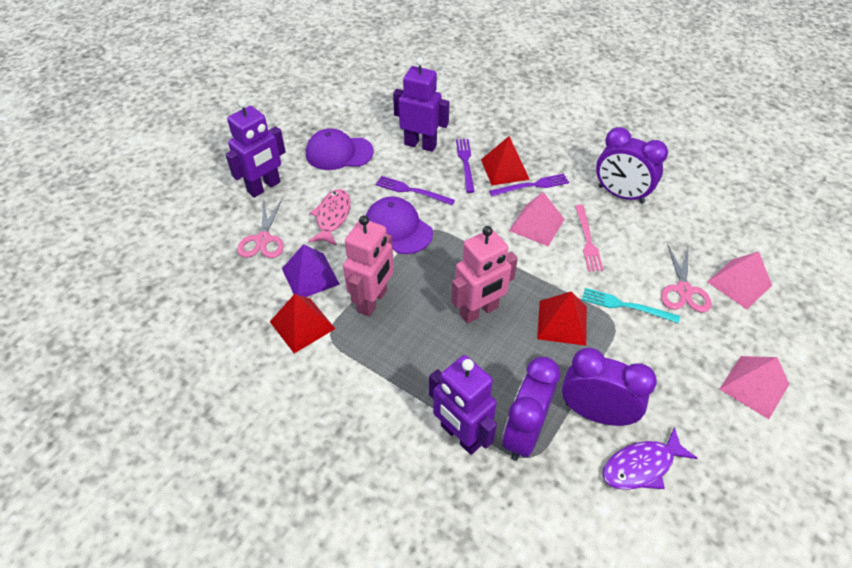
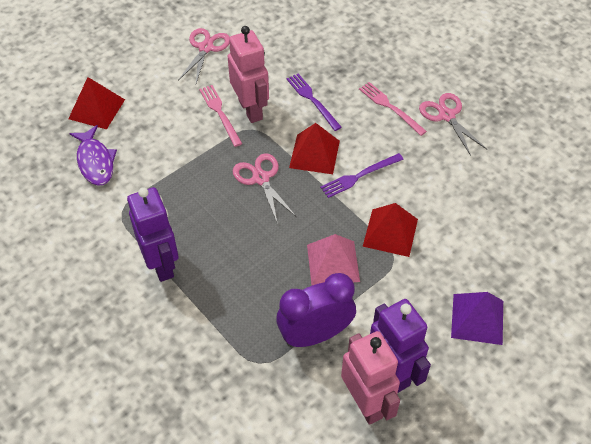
pink fish: 1 -> 0
pink fork: 1 -> 2
pink pyramid: 3 -> 1
pink scissors: 2 -> 3
purple cap: 2 -> 0
purple clock: 3 -> 1
purple fork: 3 -> 2
purple robot: 3 -> 2
turquoise fork: 1 -> 0

